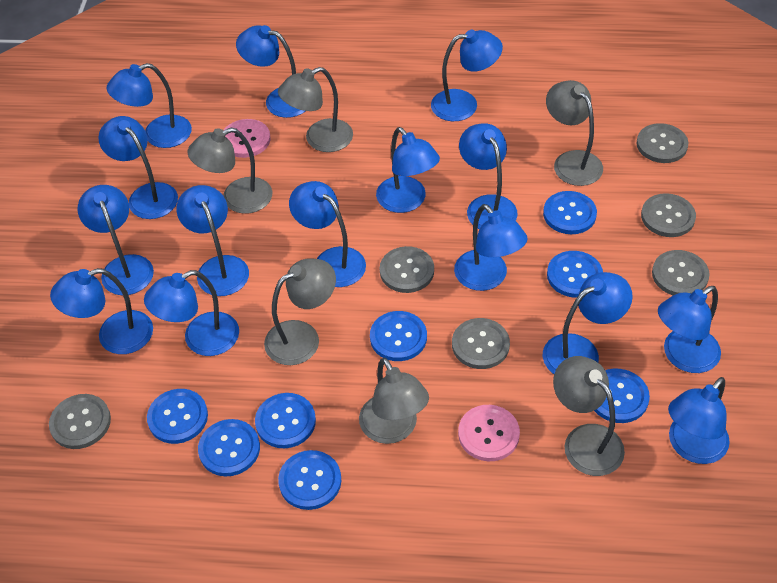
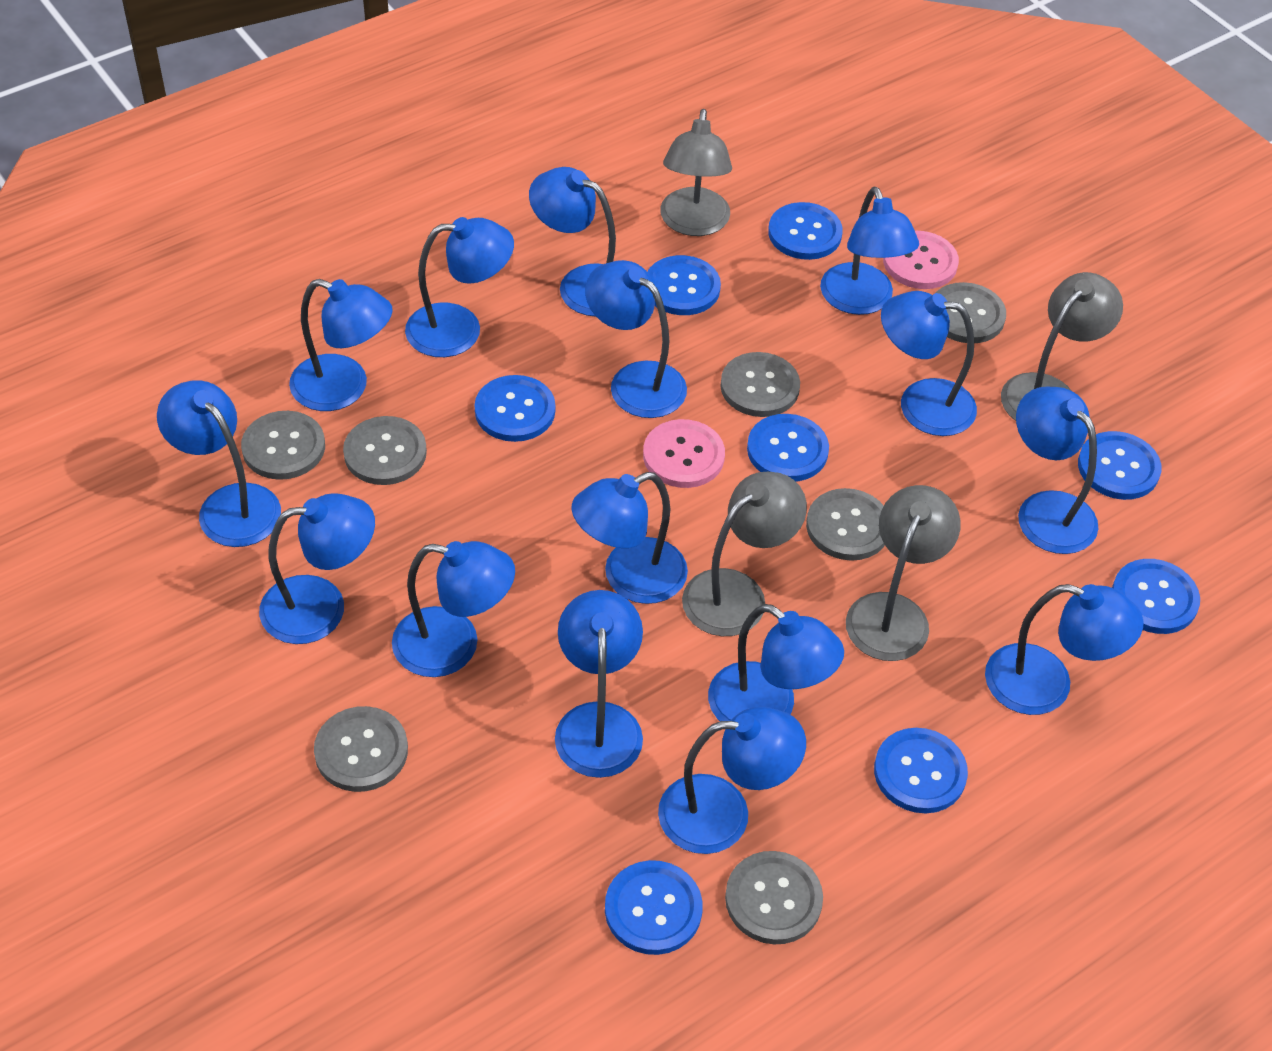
grey button: 6 -> 7
grey lamp: 6 -> 4

